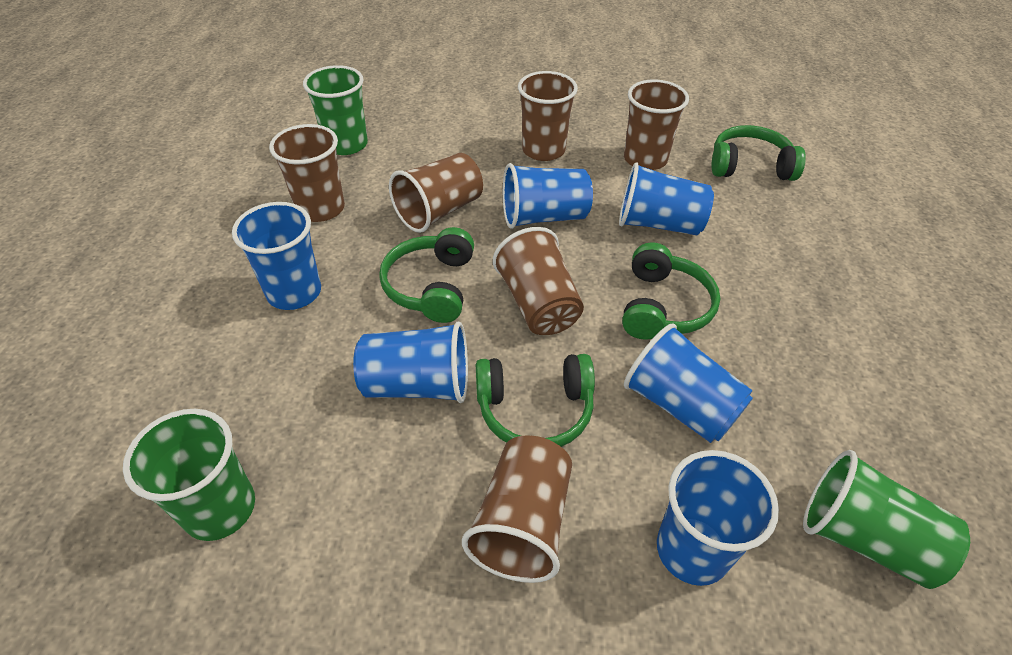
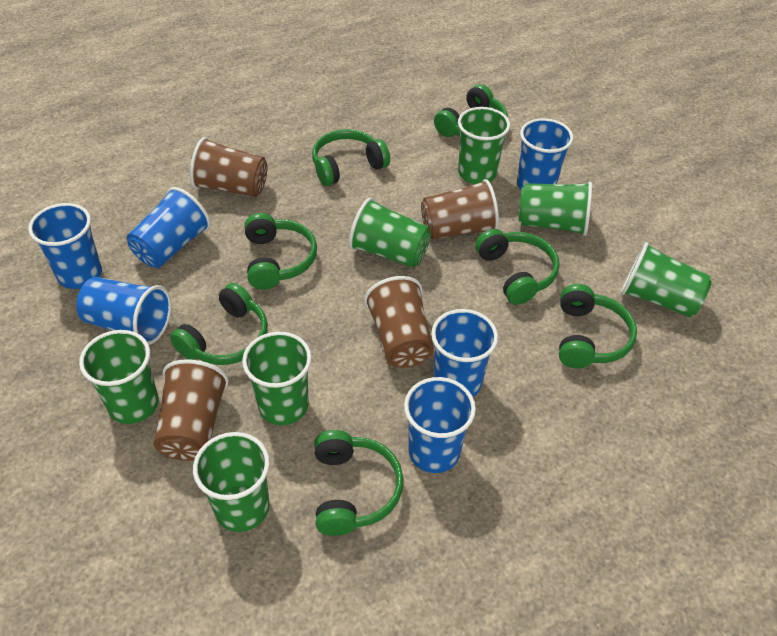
brown cup: 6 -> 4
green cup: 3 -> 7
green headphones: 4 -> 7

